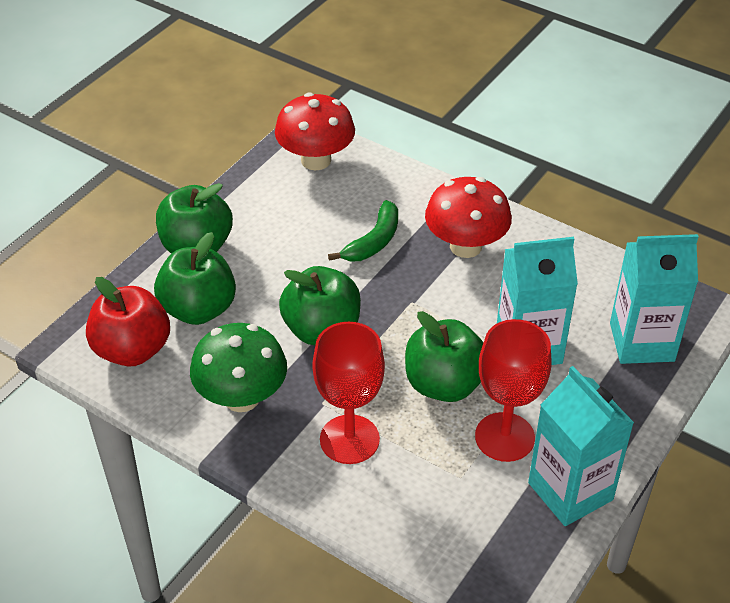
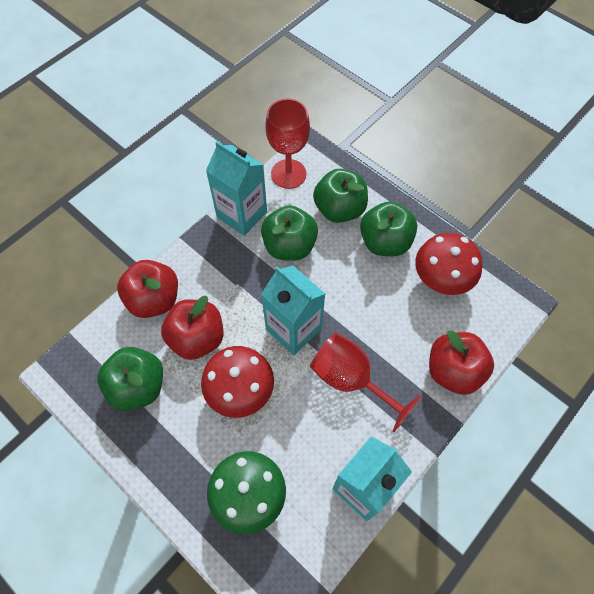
green banana: 1 -> 0
red apple: 1 -> 3

